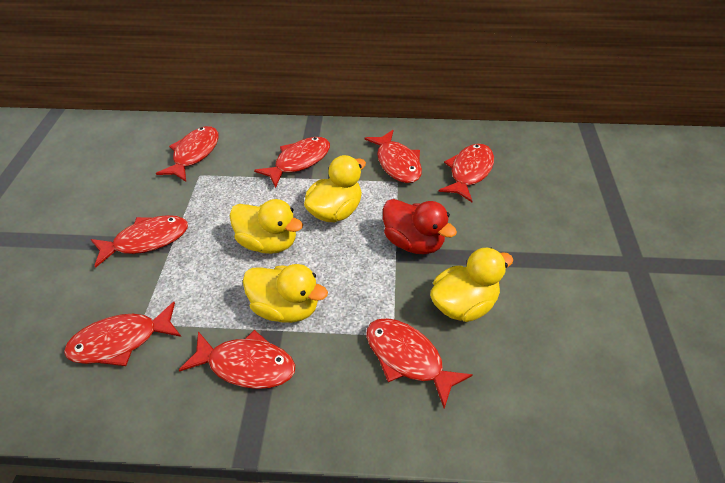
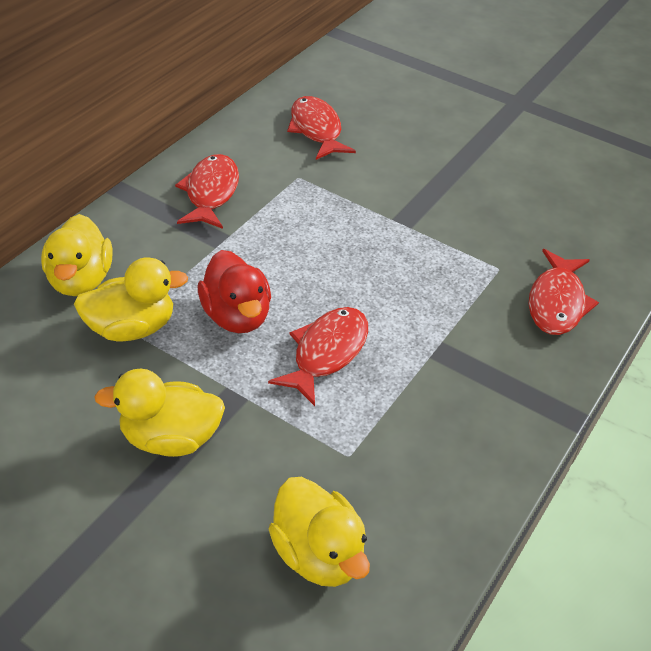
red fish: 8 -> 4

